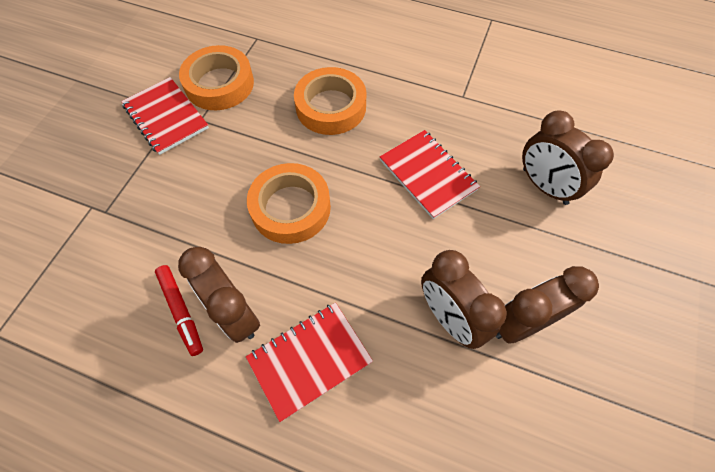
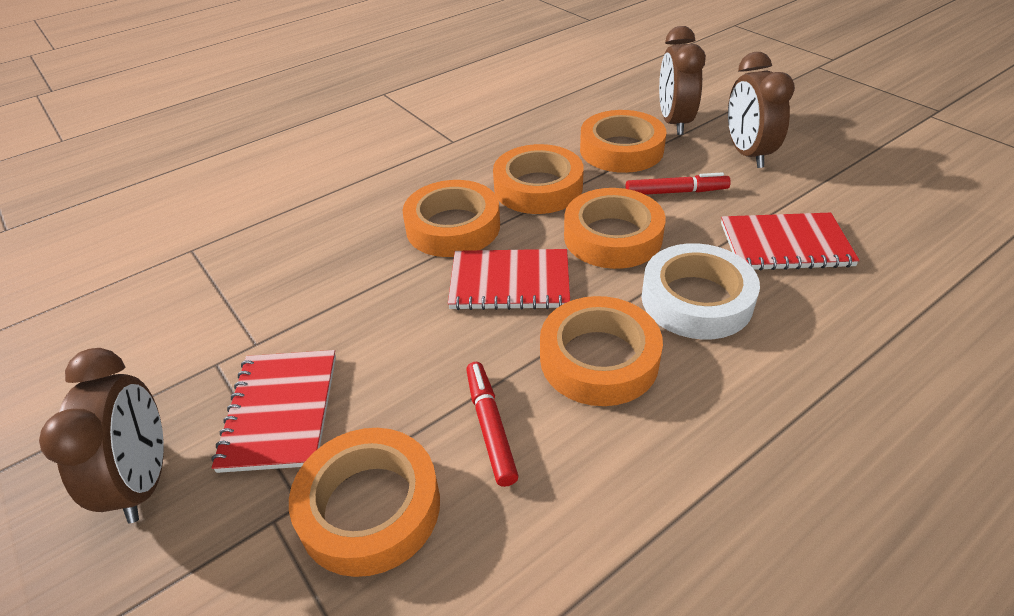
brown clock: 4 -> 3
orange tape: 3 -> 6
red marker: 1 -> 2
white tape: 0 -> 1

